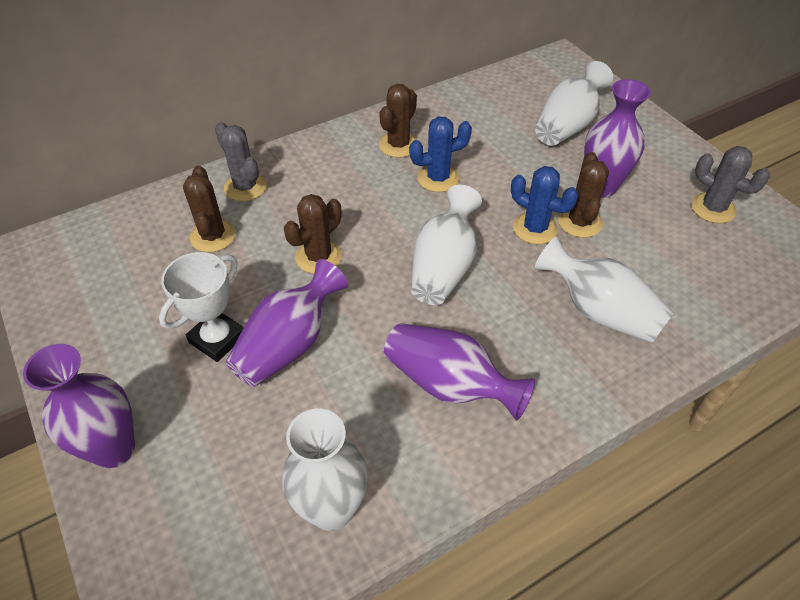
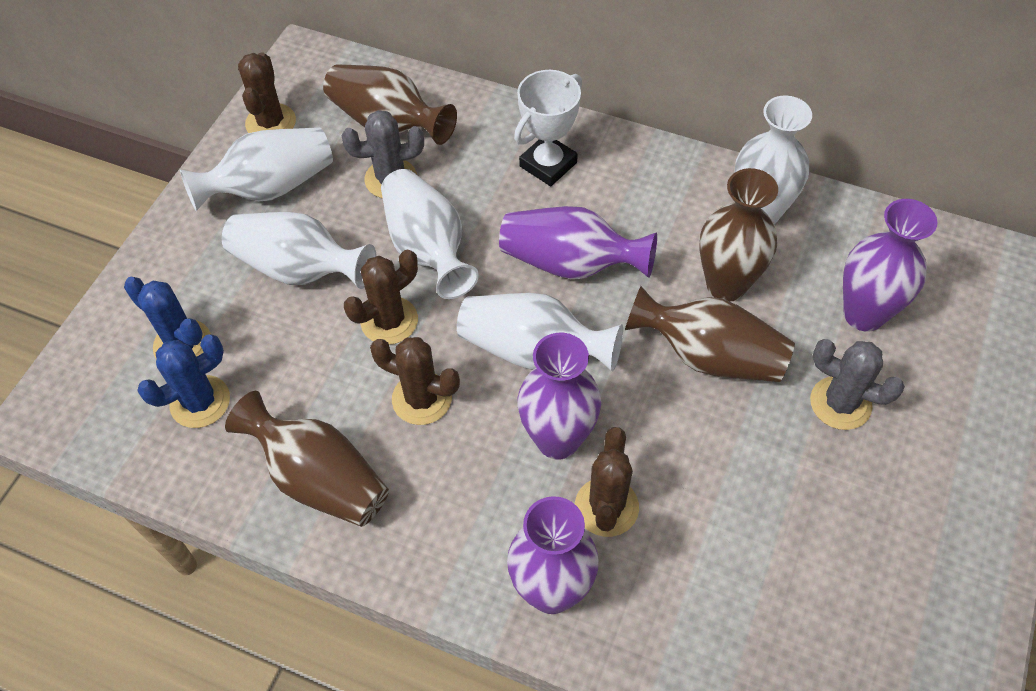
brown vase: 0 -> 4
white vase: 4 -> 5

